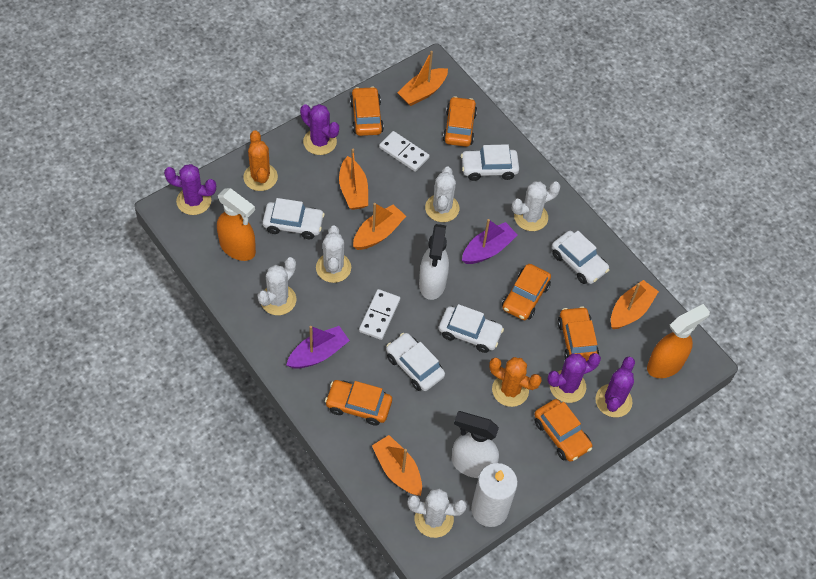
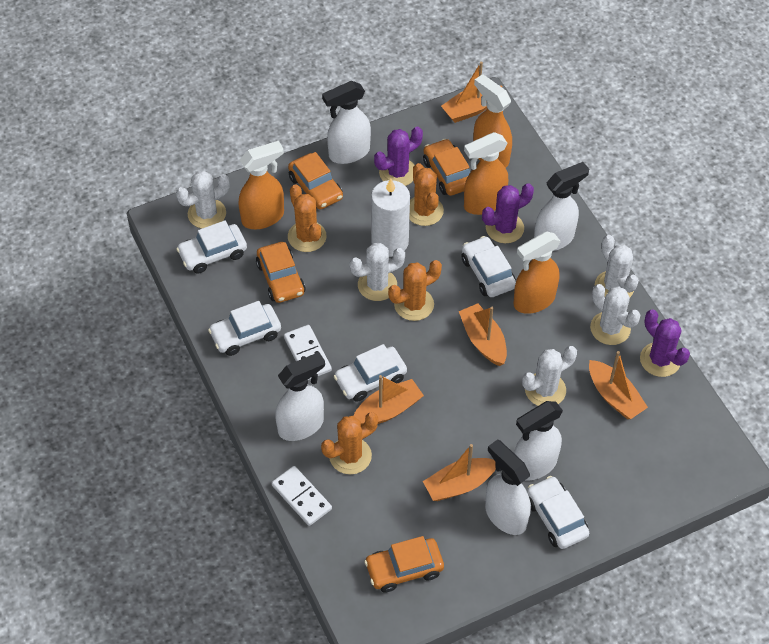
orange cactus: 2 -> 4
orange car: 6 -> 4
orange spray bottle: 2 -> 4
purple boat: 2 -> 0
purple cactus: 4 -> 3
white spray bottle: 2 -> 5

